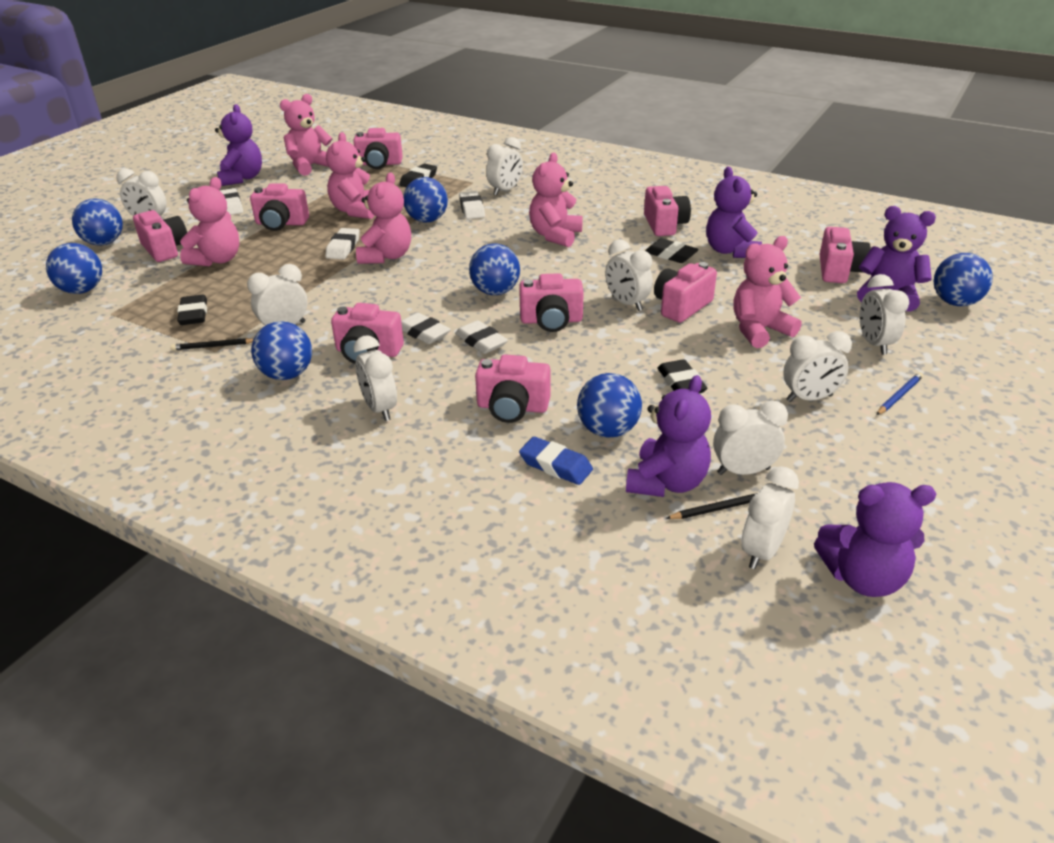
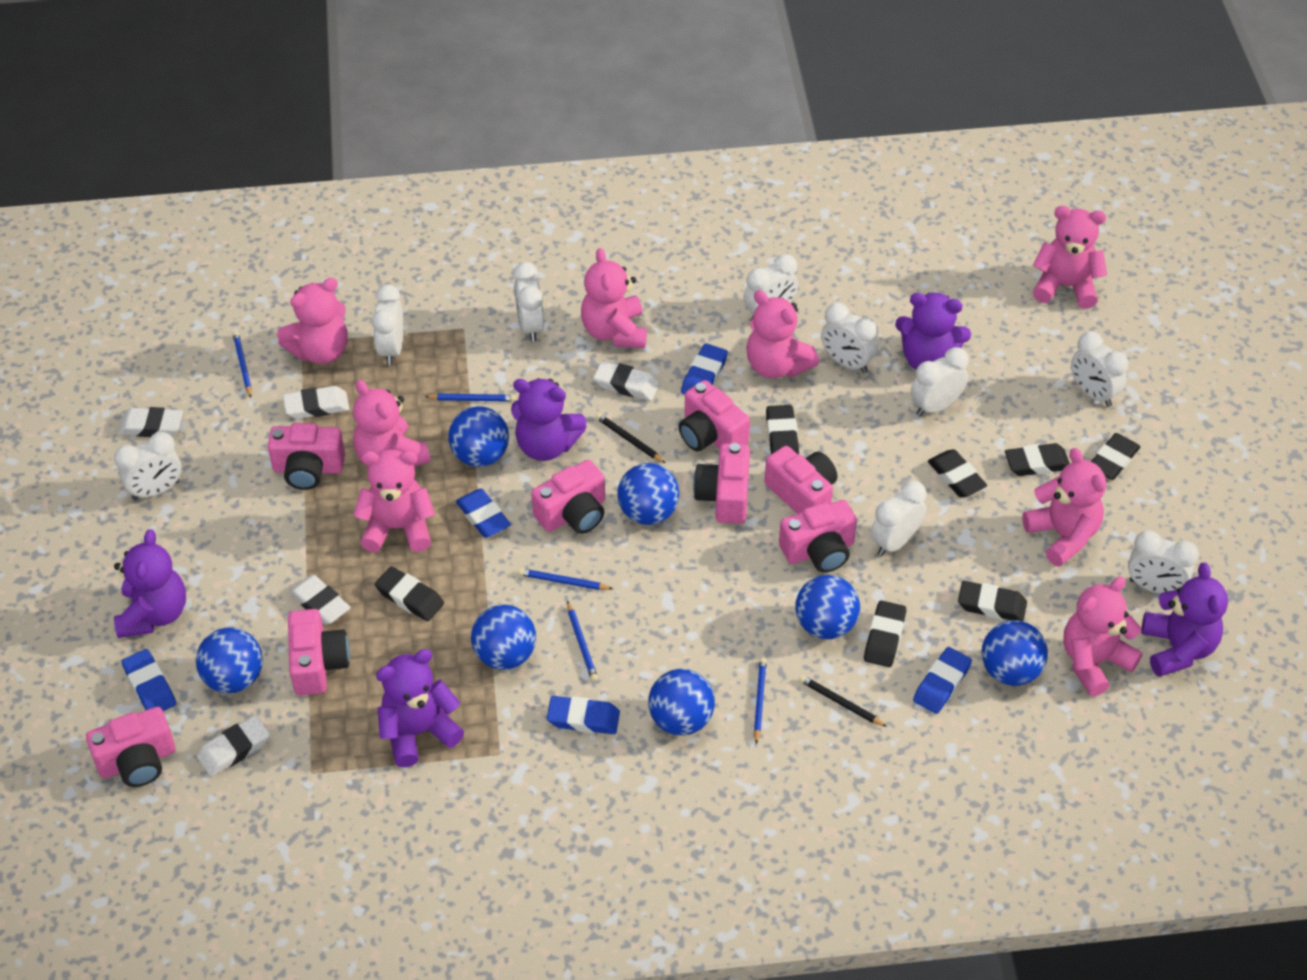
black eraser: 4 -> 7
blue eraser: 1 -> 5
blue pencil: 1 -> 5
pink camera: 9 -> 8
pink teddy bear: 6 -> 8

